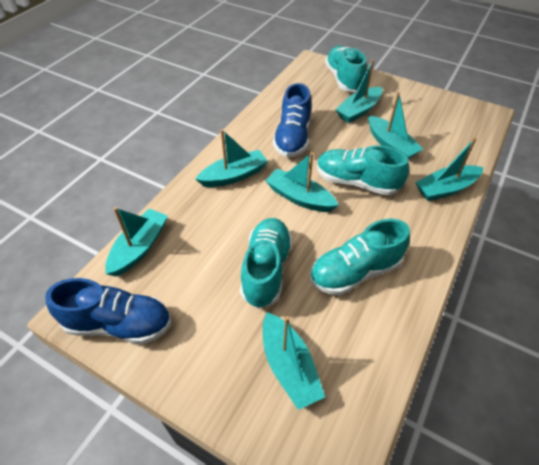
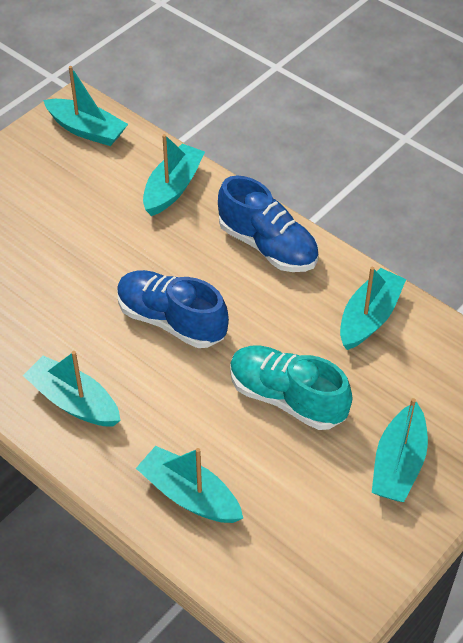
turquoise boat: 7 -> 6
turquoise shoe: 4 -> 1

